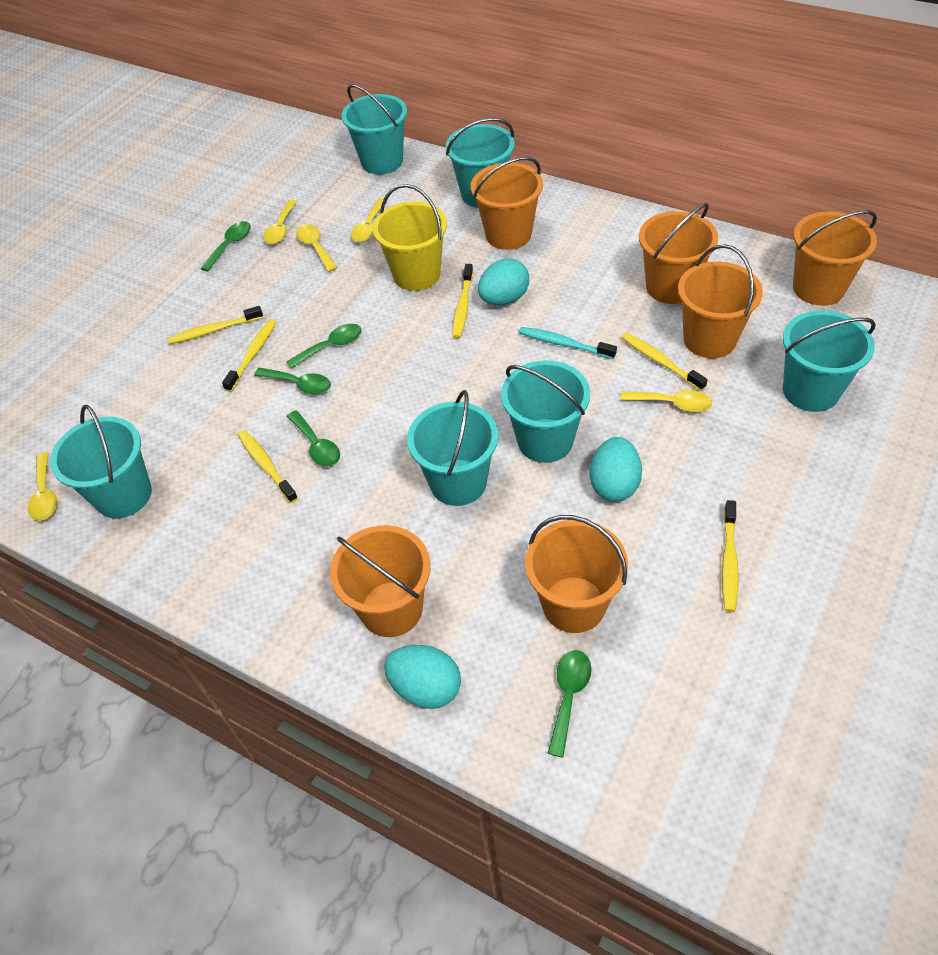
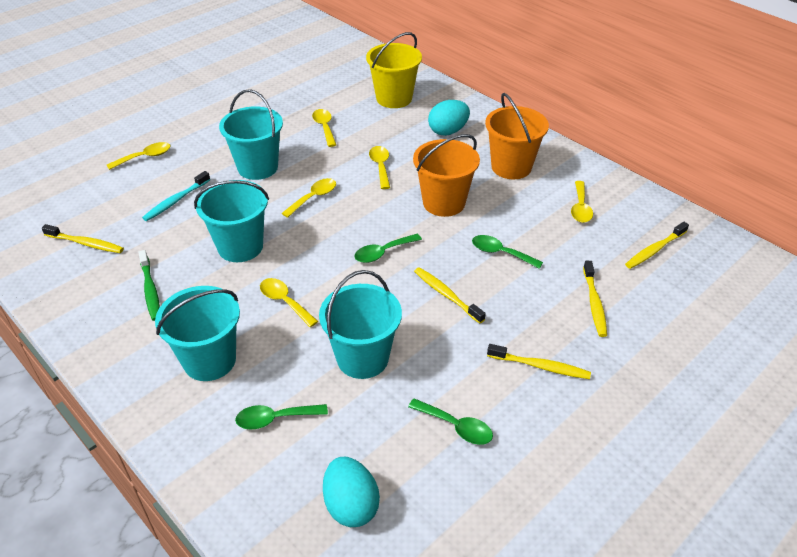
green spoon: 5 -> 4
green toothbrush: 0 -> 1
orange bucket: 6 -> 2
turquoise bucket: 6 -> 4
turquoise egg: 3 -> 2
yellow spoon: 5 -> 6
yellow toothbrush: 6 -> 5

